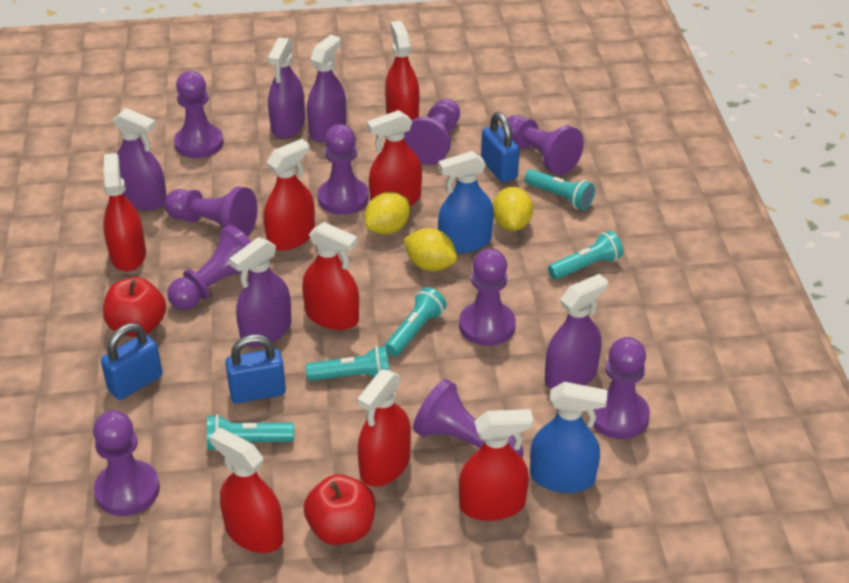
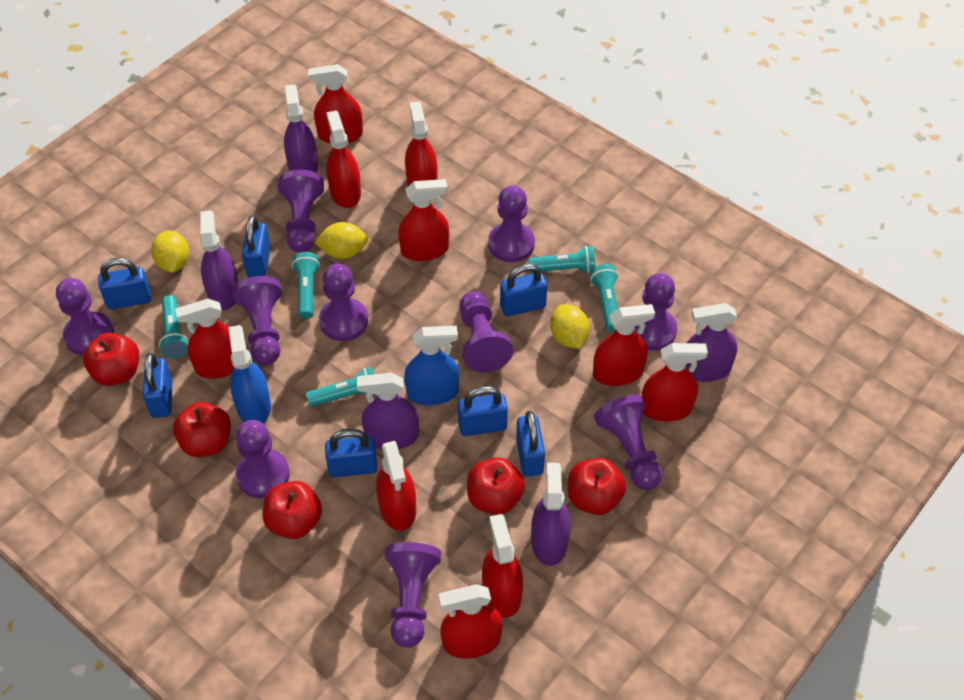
blue padlock: 3 -> 7
red apple: 2 -> 5
red spray bottle: 8 -> 10

